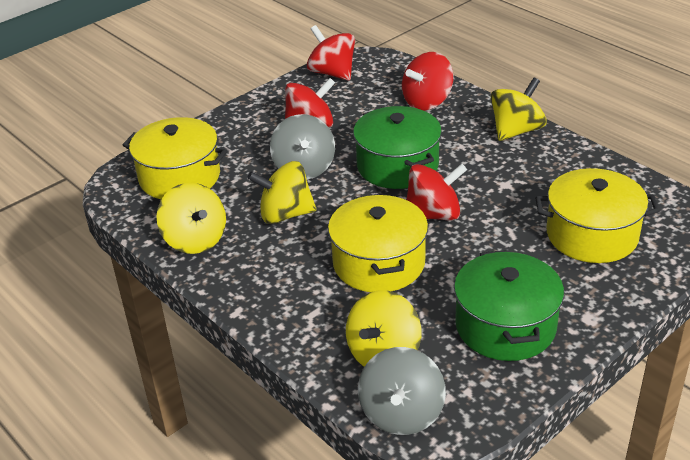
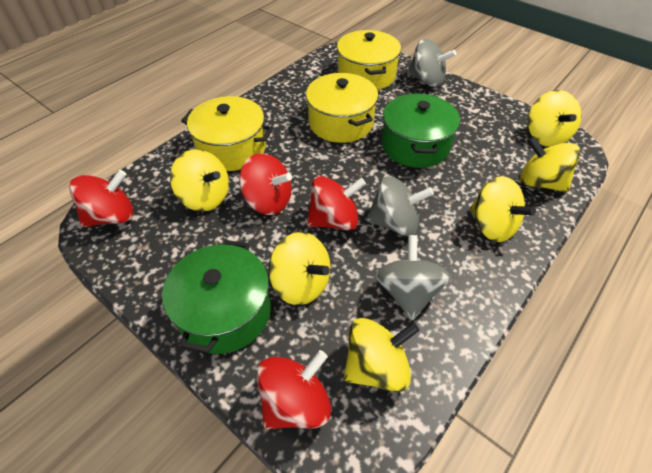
grey spinning top: 2 -> 3
yellow spinning top: 4 -> 6

